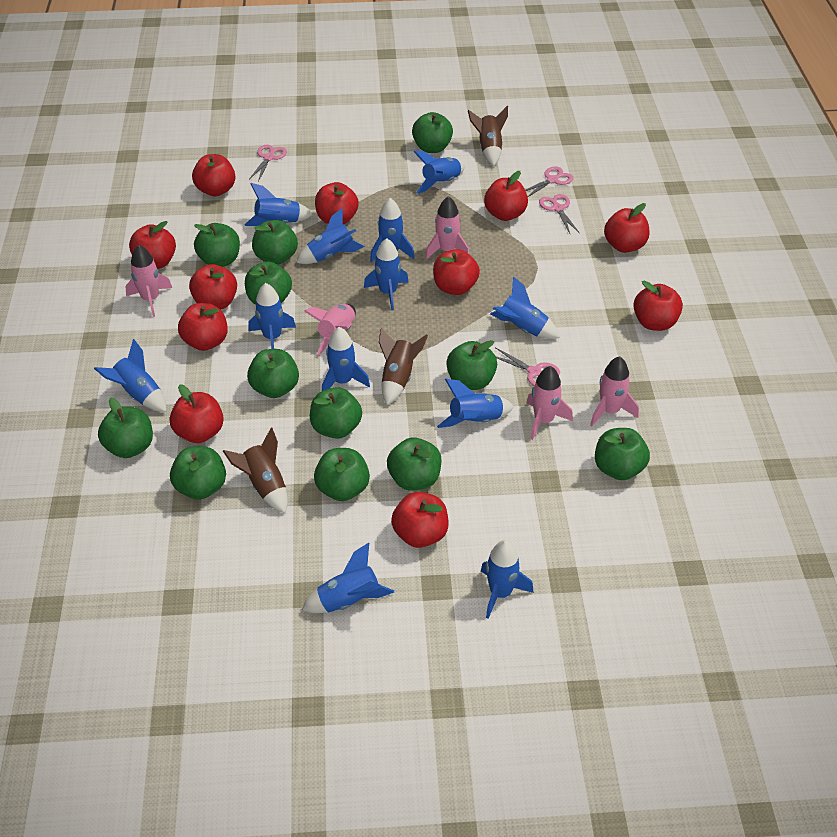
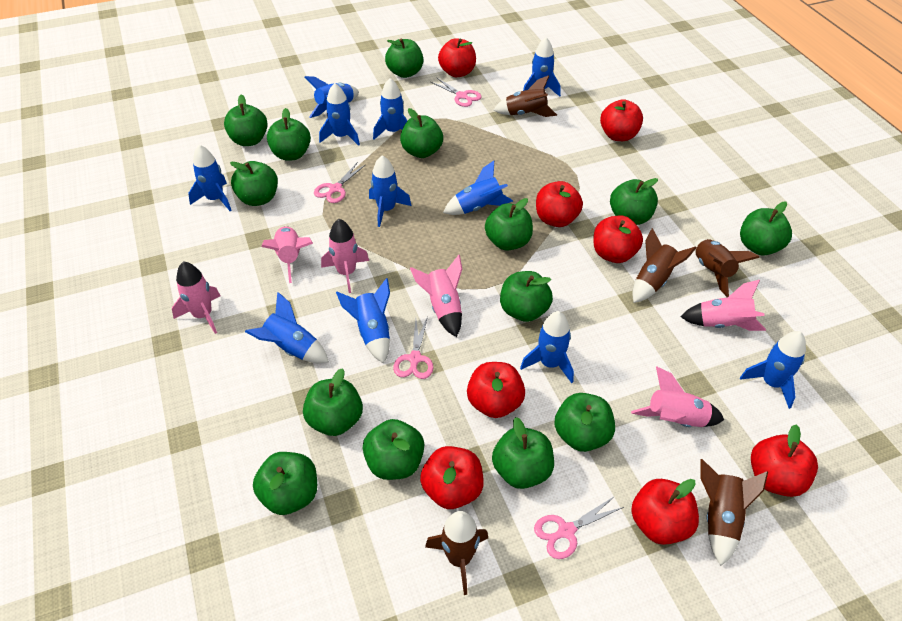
blue rocket: 12 -> 11
brown rocket: 3 -> 5
green apple: 12 -> 14
pink rocket: 5 -> 6
red apple: 11 -> 8

